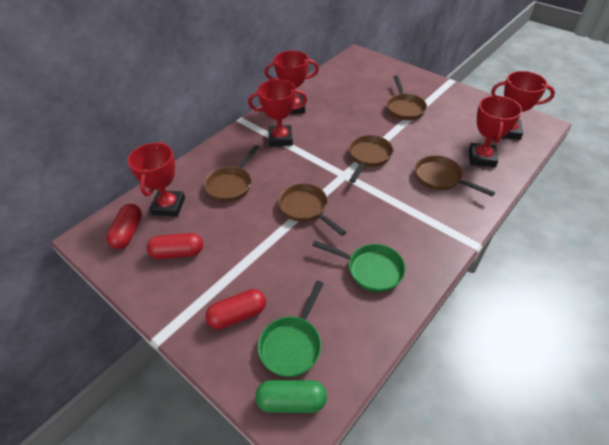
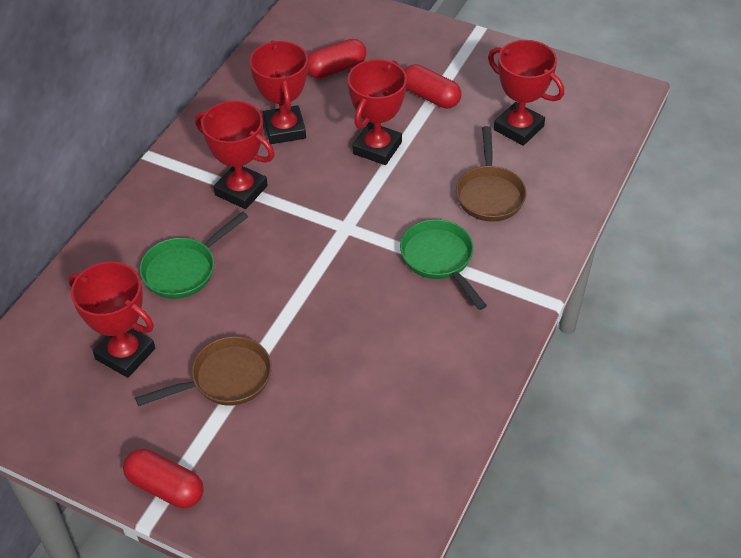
brown pan: 5 -> 2
green capsule: 1 -> 0

